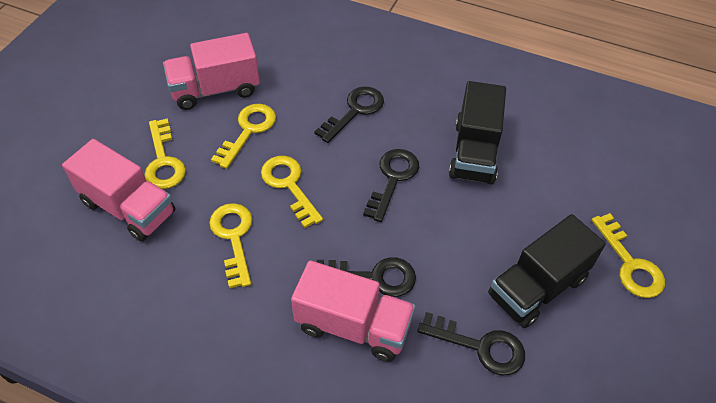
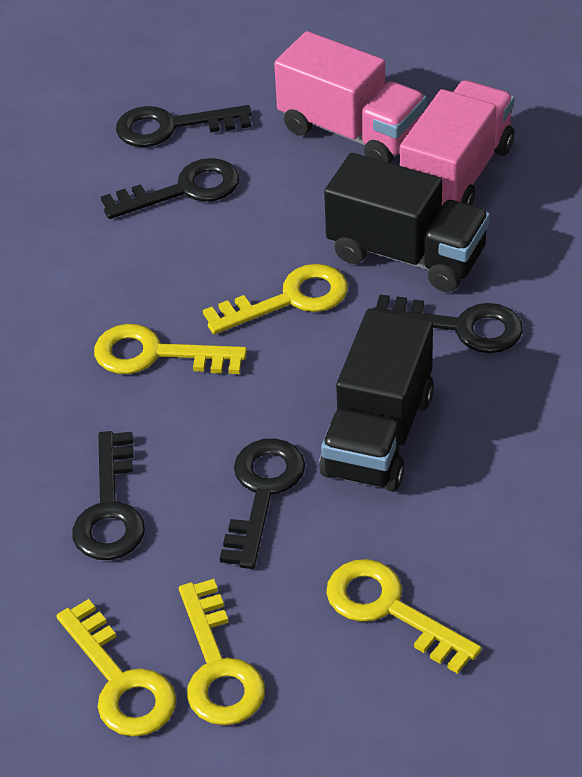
black key: 4 -> 5
pink truck: 3 -> 2

